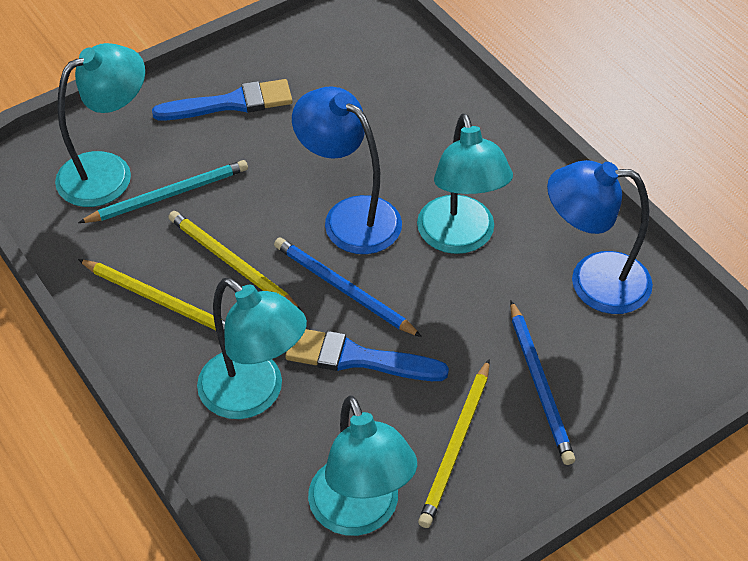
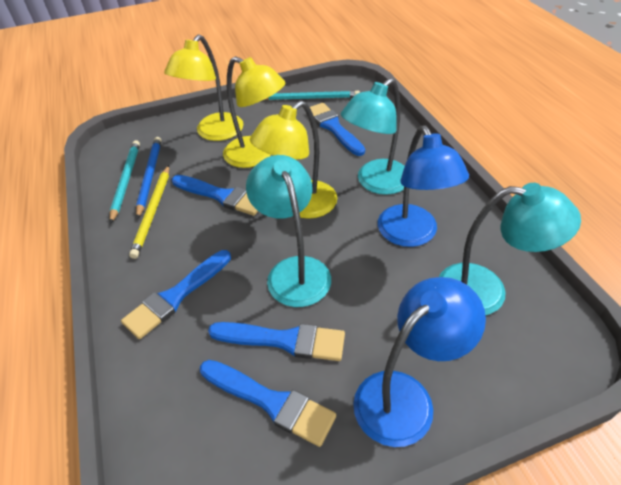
blue brush: 2 -> 5
blue pencil: 2 -> 1
turquoise lamp: 4 -> 3
turquoise pencil: 1 -> 2
yellow lamp: 0 -> 3
yellow pencil: 3 -> 1

